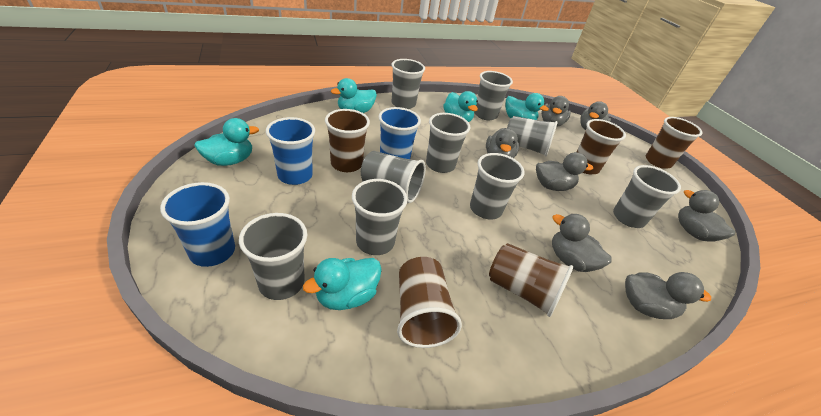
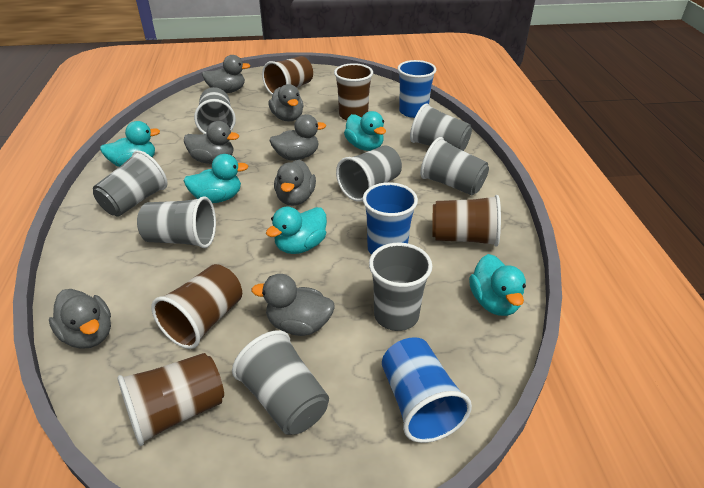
grey cup: 9 -> 8

